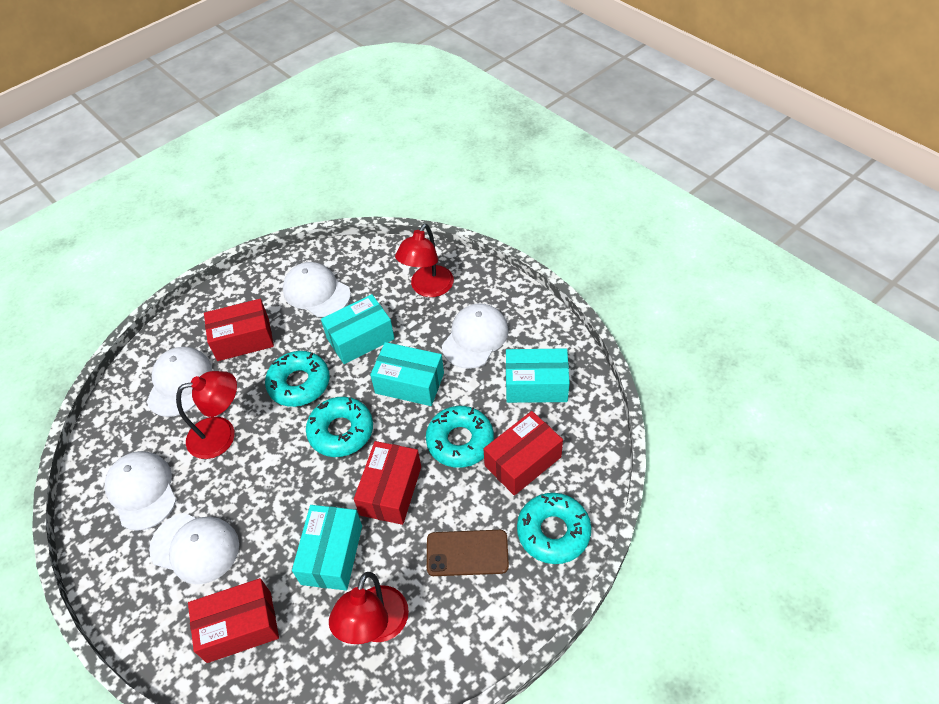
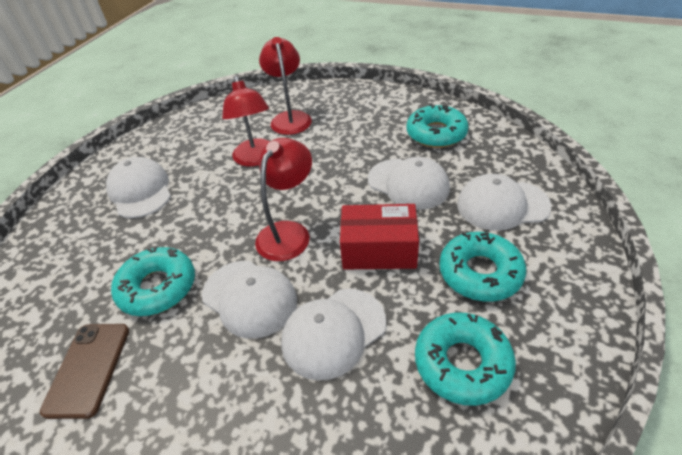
red box: 4 -> 1
turquoise box: 4 -> 0

